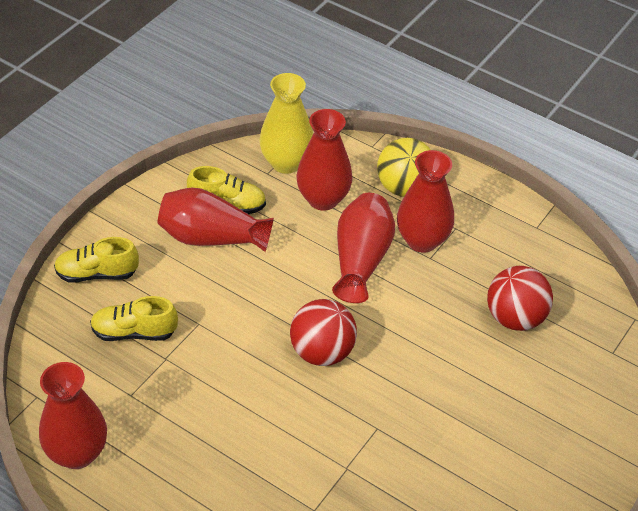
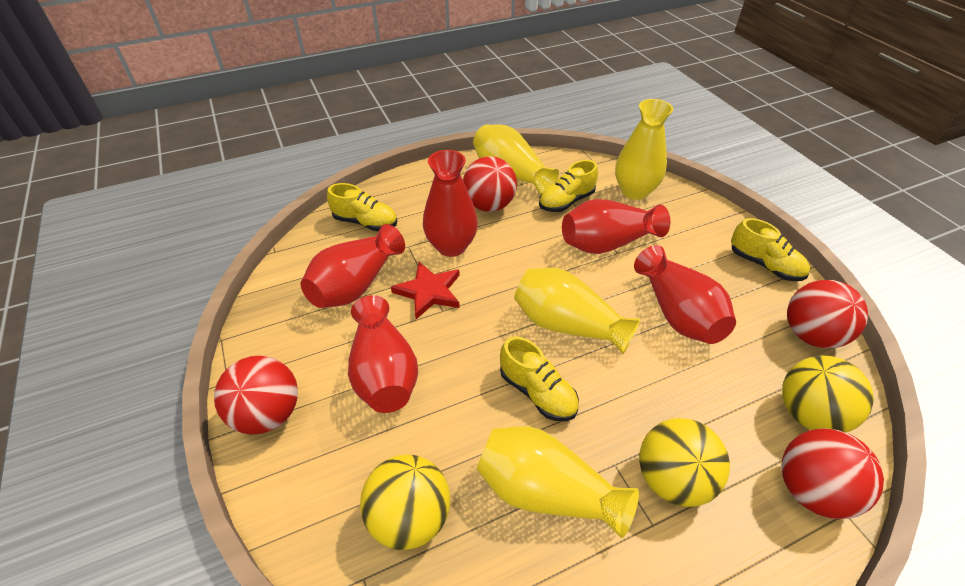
red ball: 2 -> 4
red star: 0 -> 1
yellow ball: 1 -> 3
yellow shoe: 3 -> 4
yellow vase: 1 -> 4

